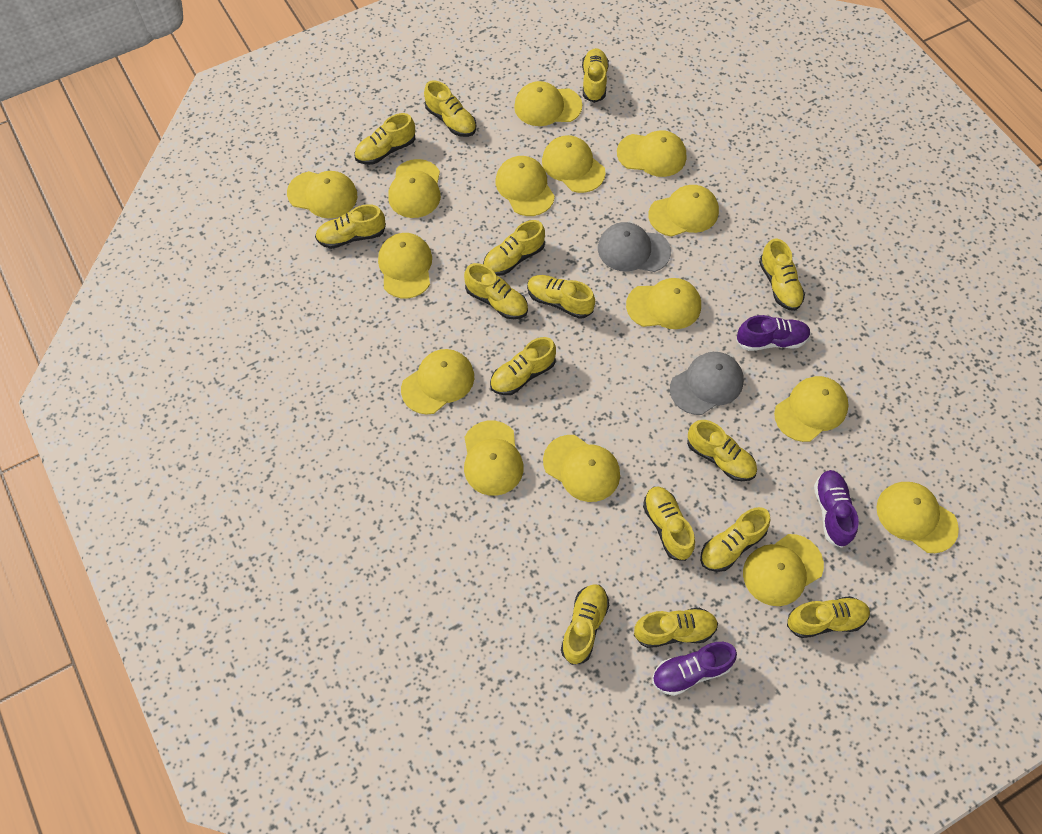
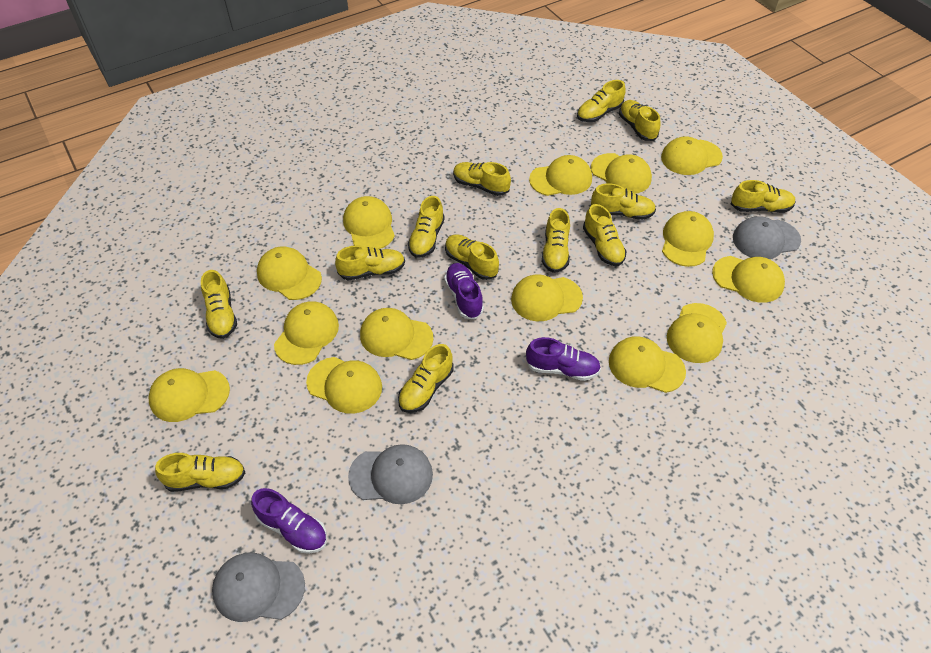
grey cap: 2 -> 3
yellow cap: 15 -> 14
yellow shoe: 15 -> 13

